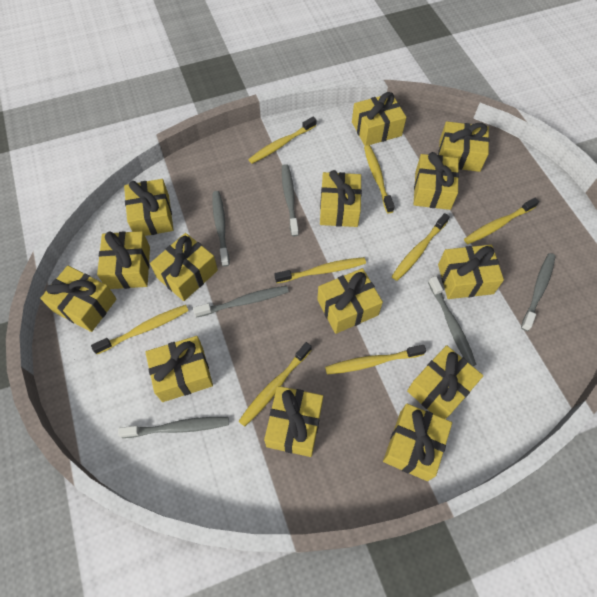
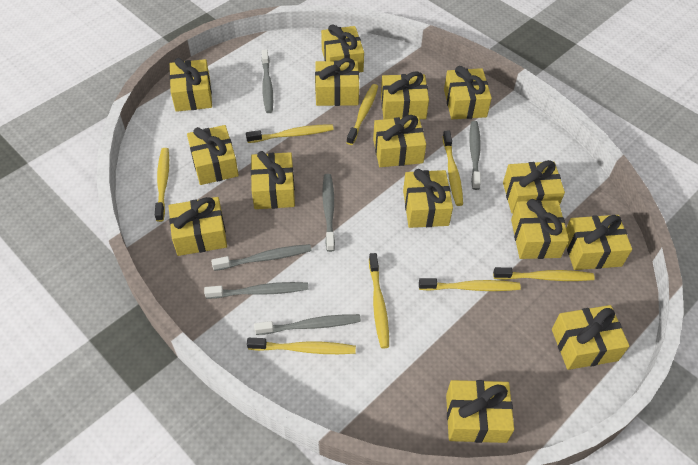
yellow gift: 14 -> 15

